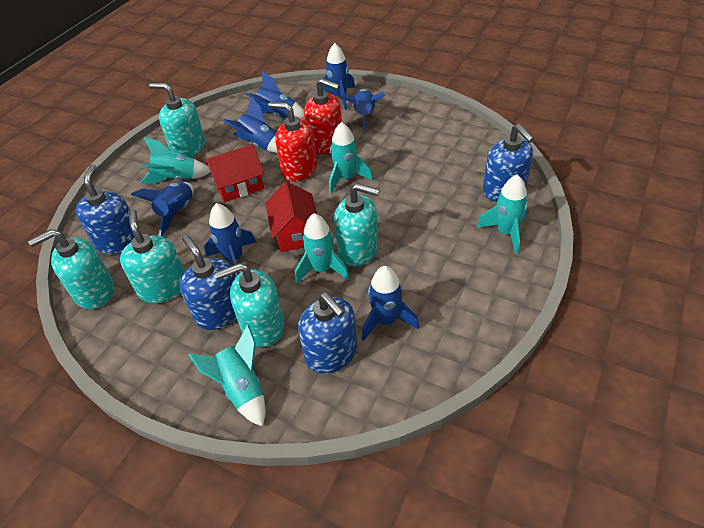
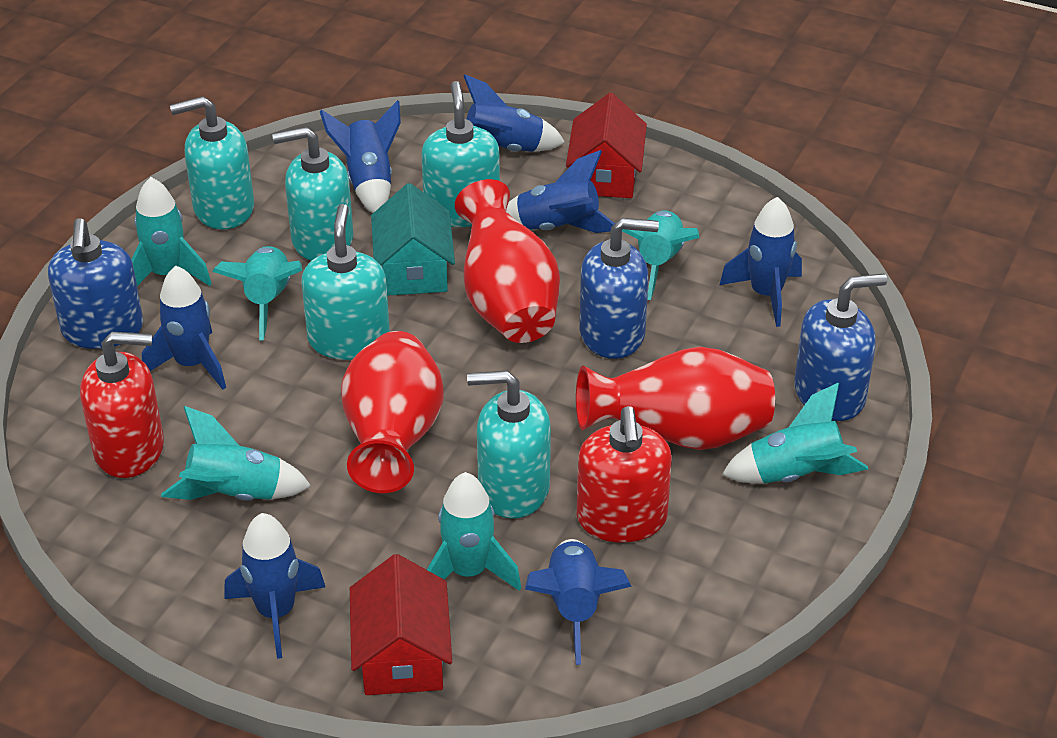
blue soap dispenser: 4 -> 3
red vase: 0 -> 3
turquoise house: 0 -> 1
turquoise rocket: 5 -> 6

